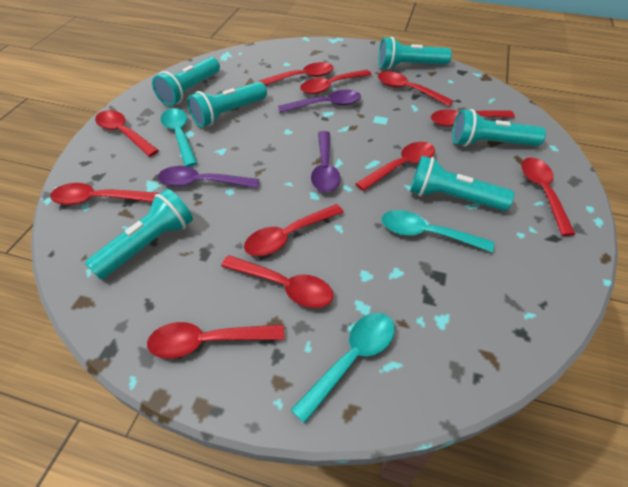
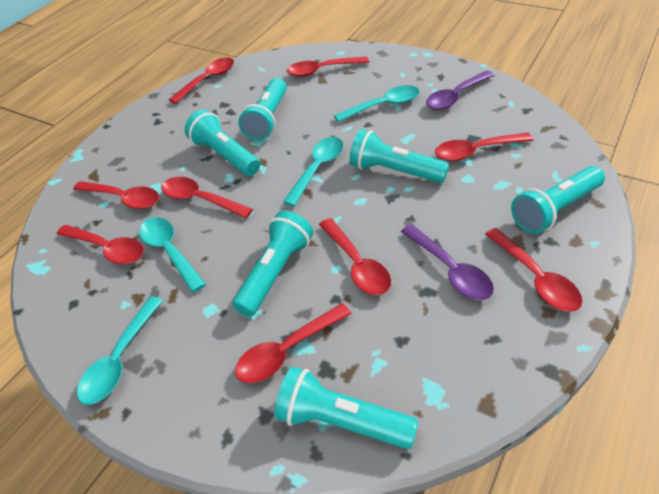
purple spoon: 3 -> 2
red spoon: 11 -> 9
turquoise spoon: 3 -> 4

